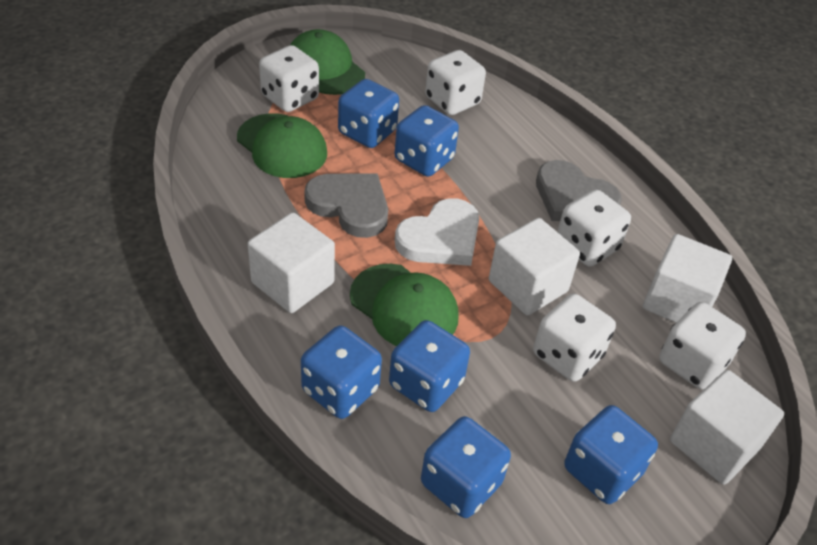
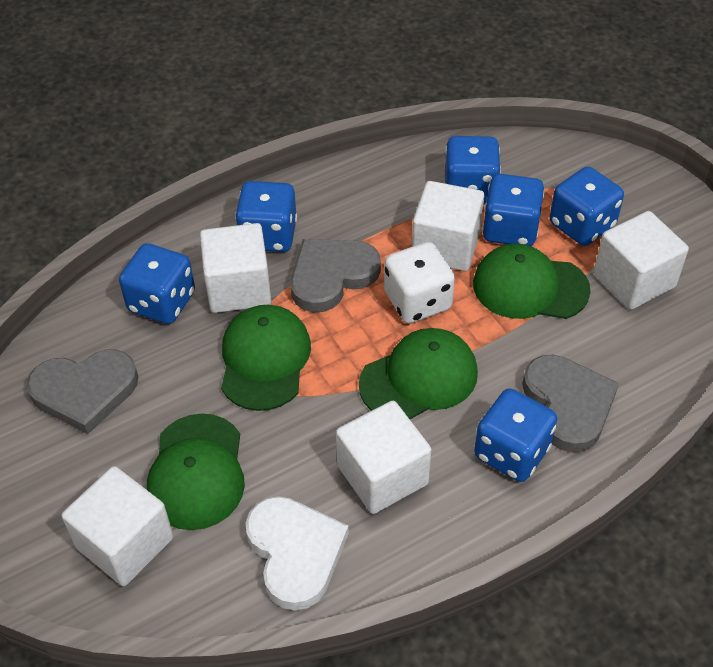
green cap: 3 -> 4
grey heart: 2 -> 3
white cube: 4 -> 5
white dice: 5 -> 1

